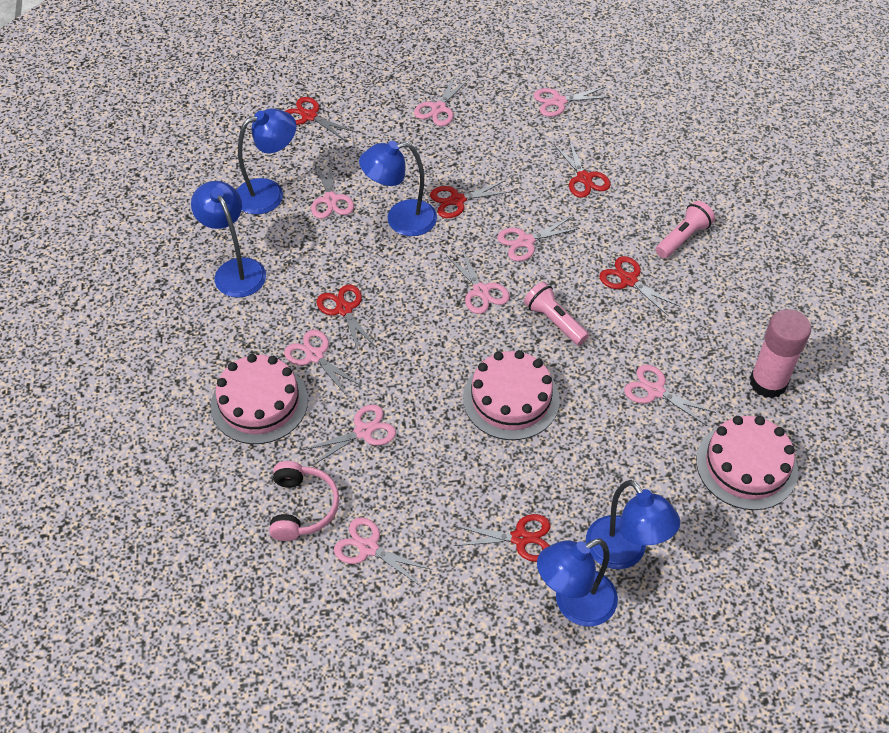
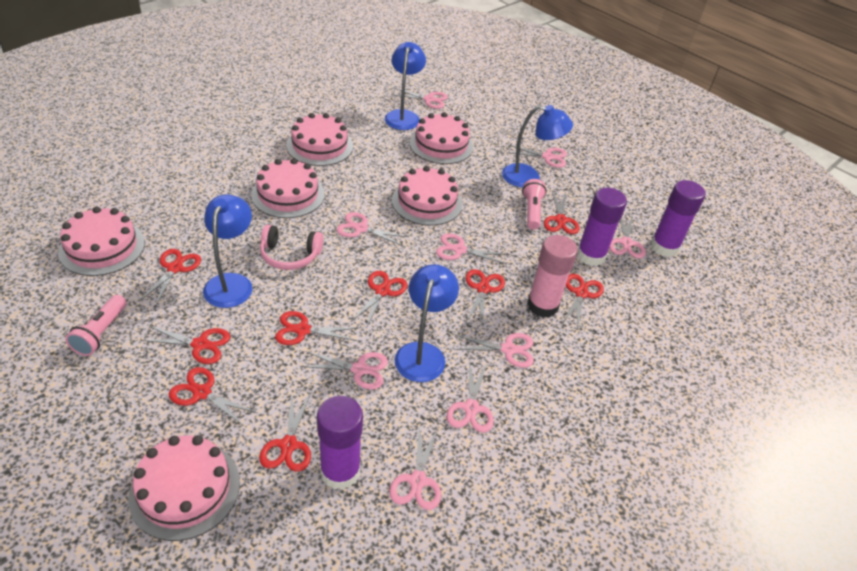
blue lamp: 5 -> 4
pink cake: 3 -> 6
purple glue stick: 0 -> 3
red scissors: 6 -> 9

